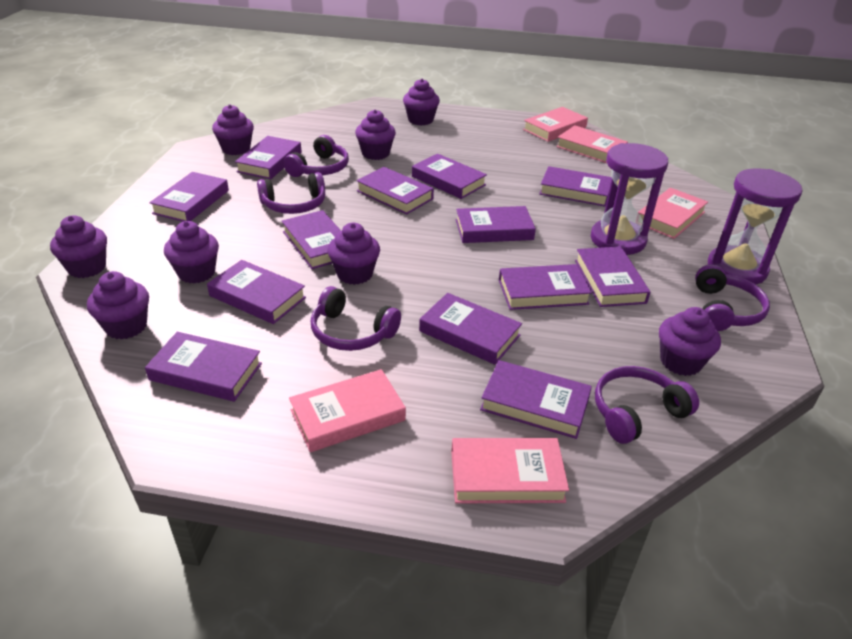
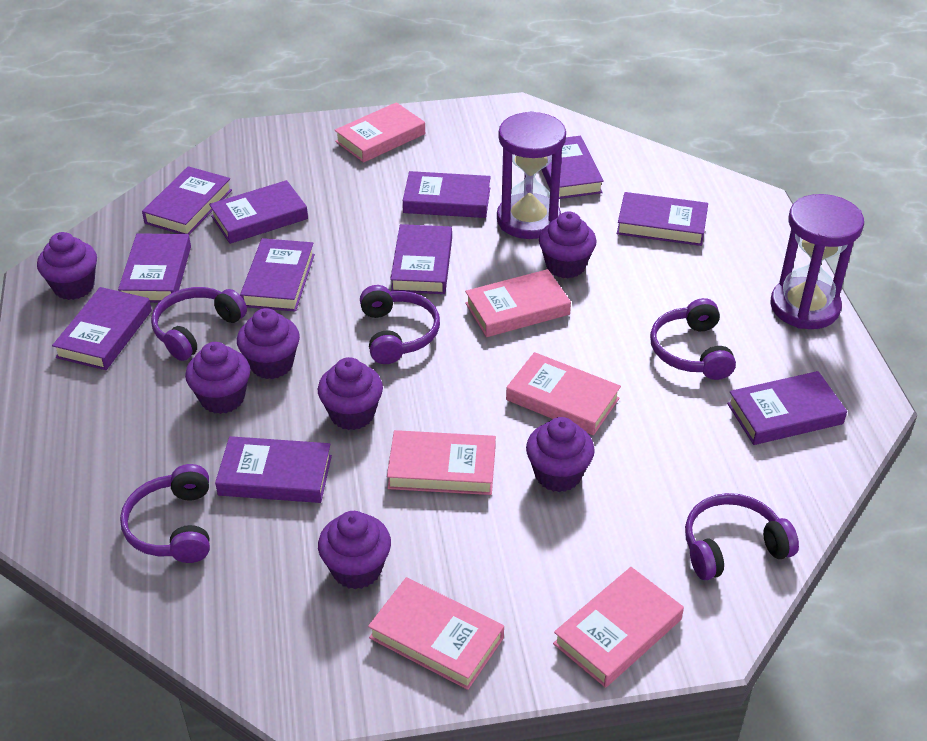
pink book: 5 -> 6
purple book: 13 -> 11
purple cupcake: 8 -> 7

